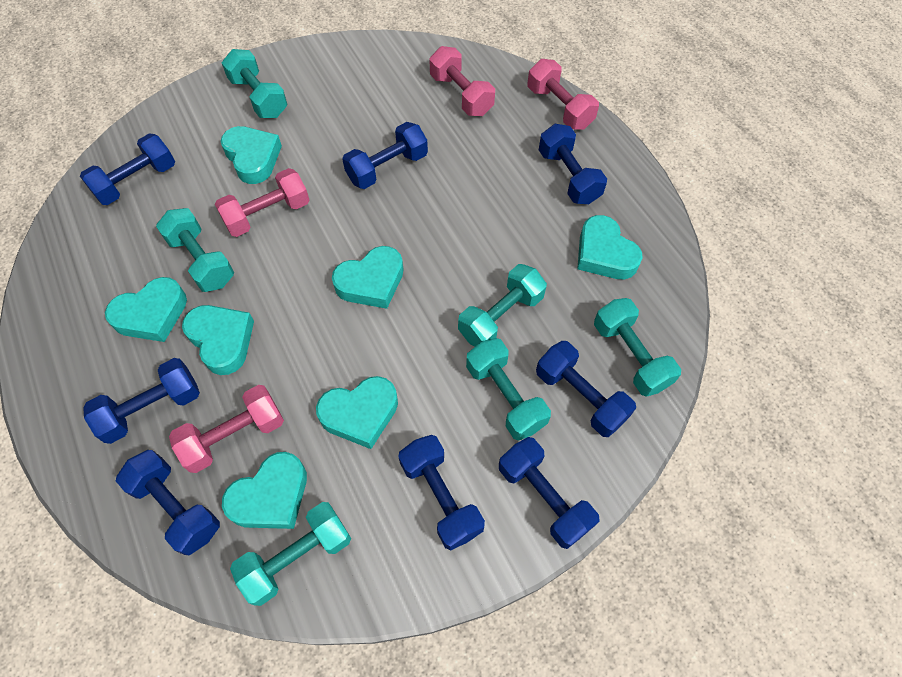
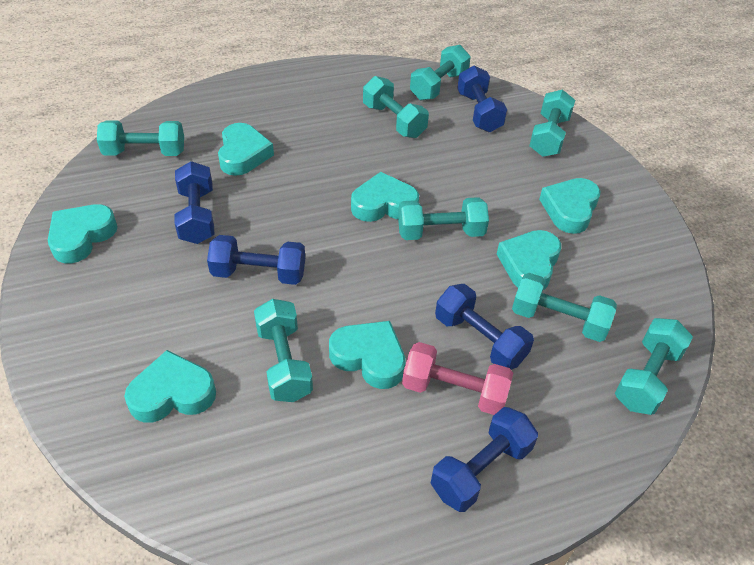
blue dumbbell: 8 -> 5
pink dumbbell: 4 -> 1
turquoise dumbbell: 6 -> 8

